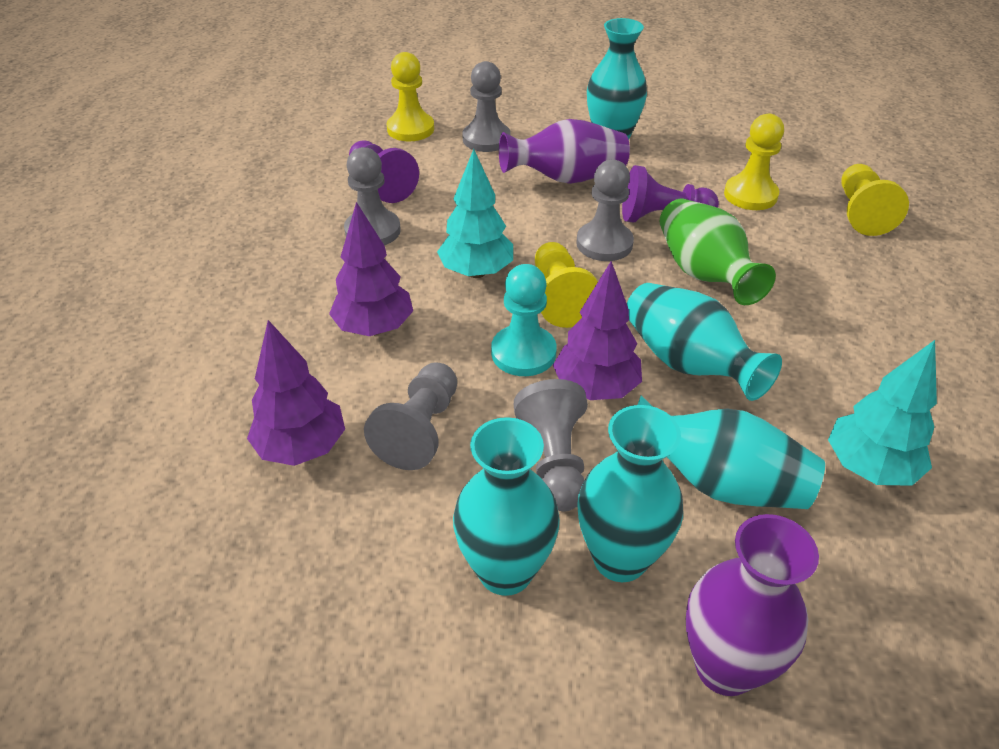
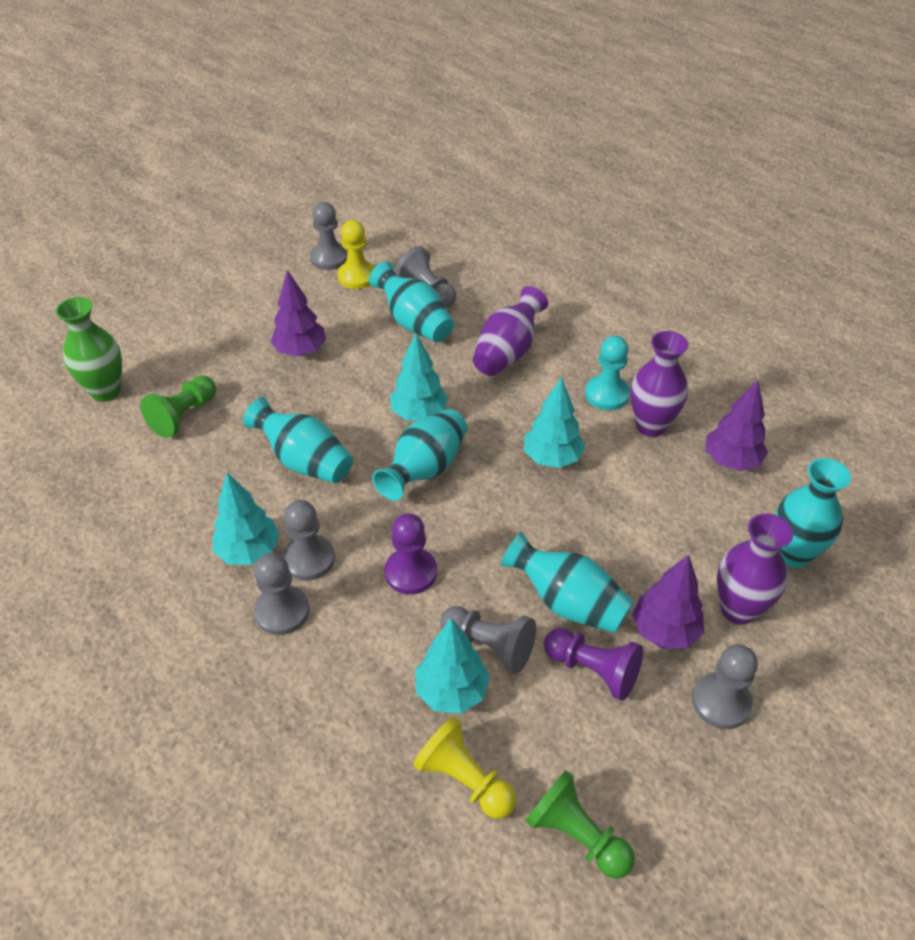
green pawn: 0 -> 2
grey pawn: 5 -> 6
purple vase: 2 -> 3
turquoise tree: 2 -> 4
yellow pawn: 4 -> 2

